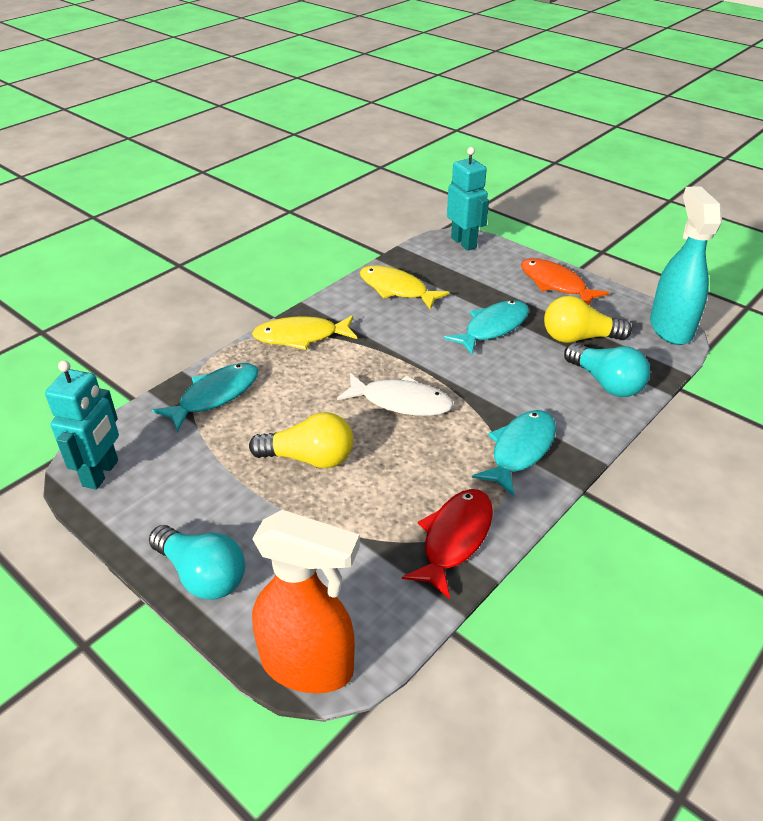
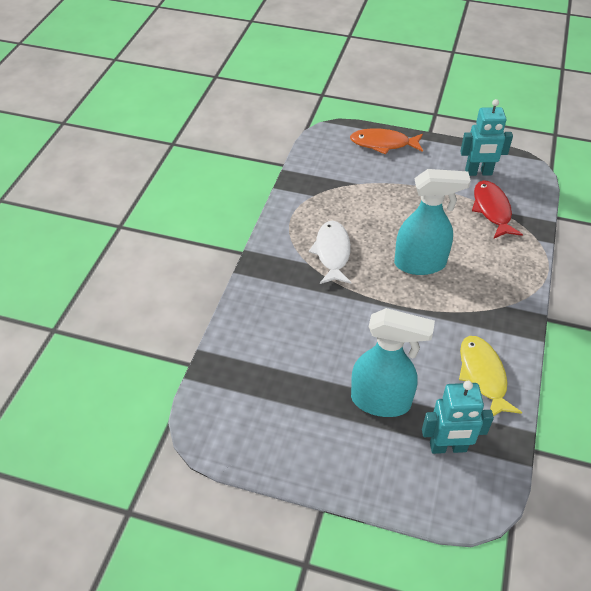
orange spray bottle: 1 -> 0
turquoise fish: 3 -> 0
turquoise light bulb: 2 -> 0
turquoise spray bottle: 1 -> 2
yellow fish: 2 -> 1
yellow light bulb: 2 -> 0

